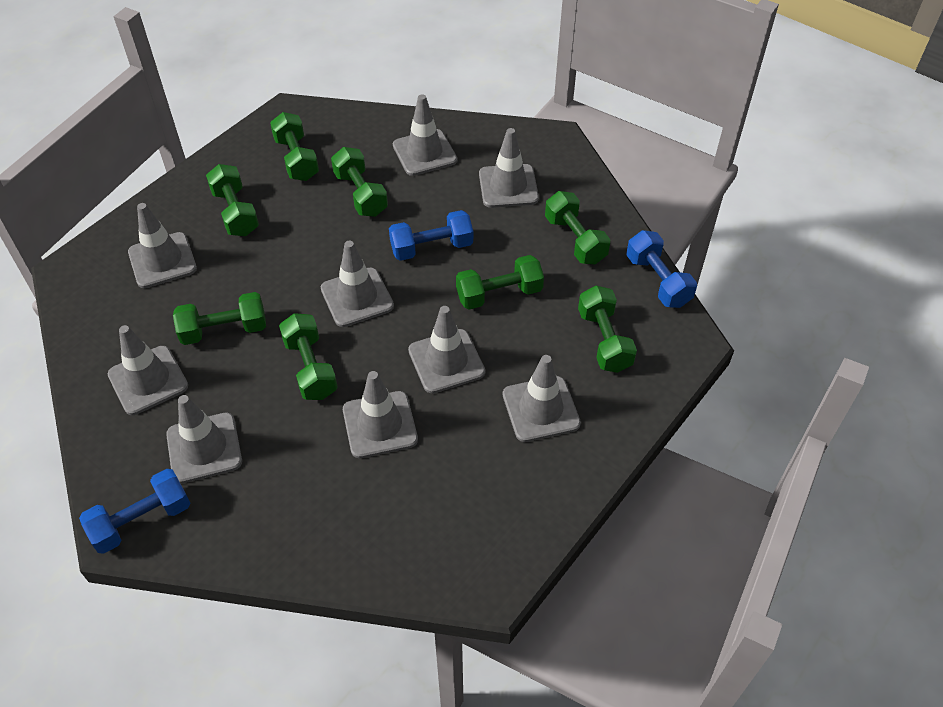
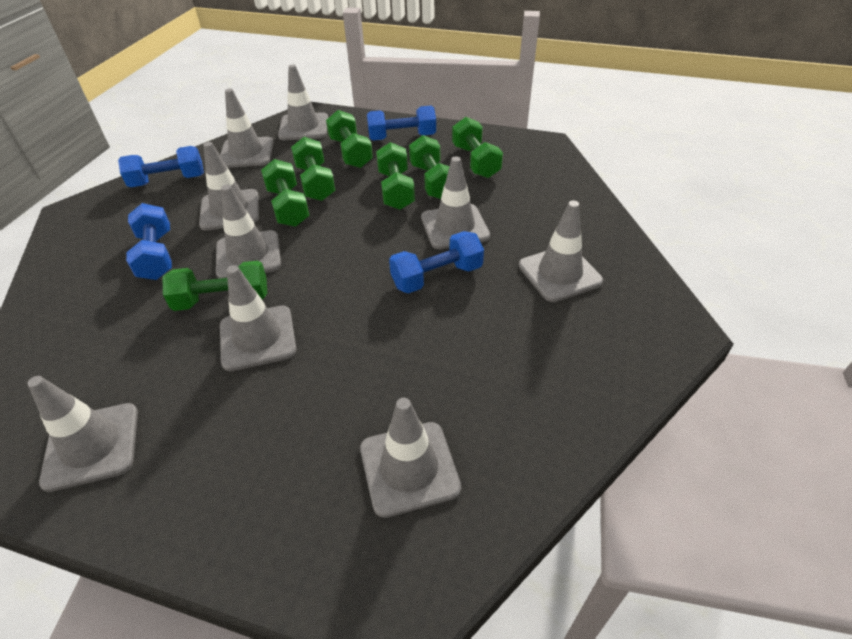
blue dumbbell: 3 -> 4
green dumbbell: 8 -> 7

